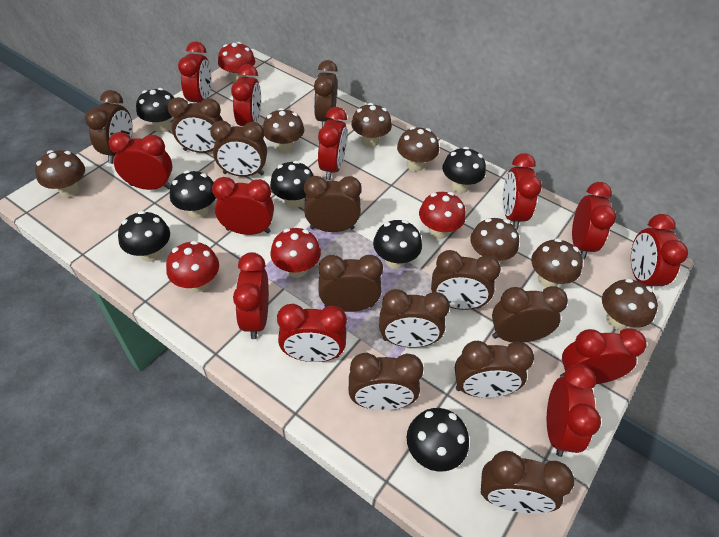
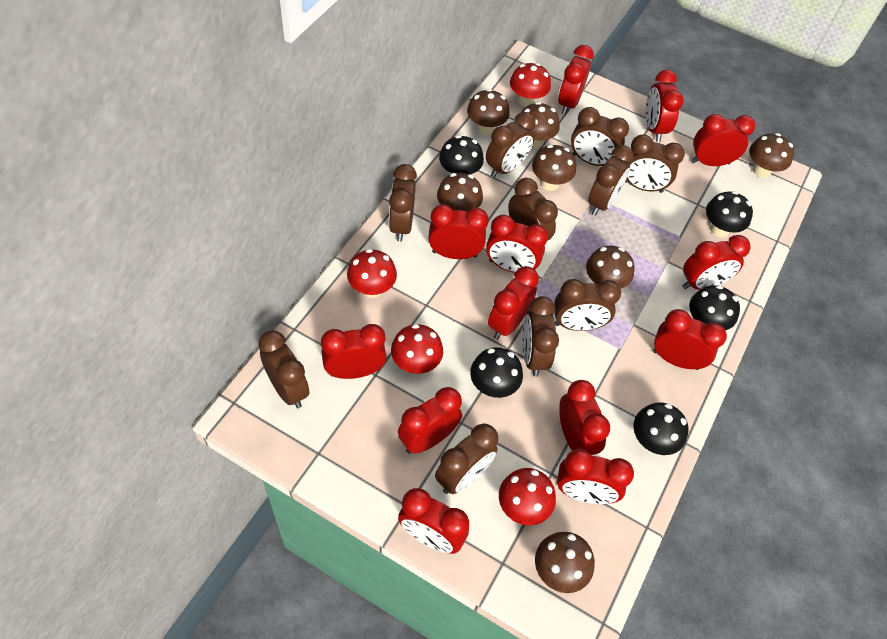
black mushroom: 7 -> 5
brown clock: 12 -> 10
red clock: 12 -> 13

